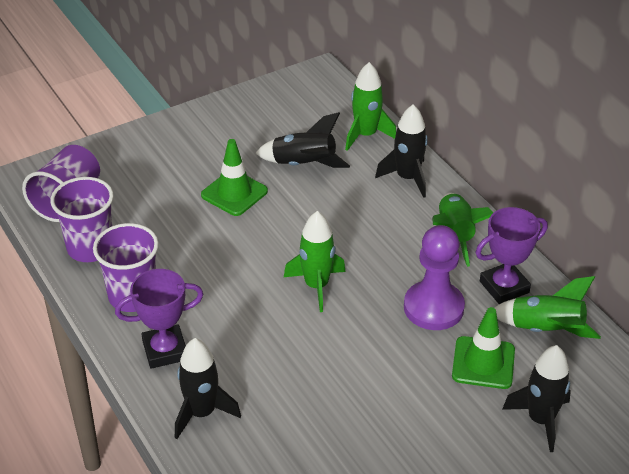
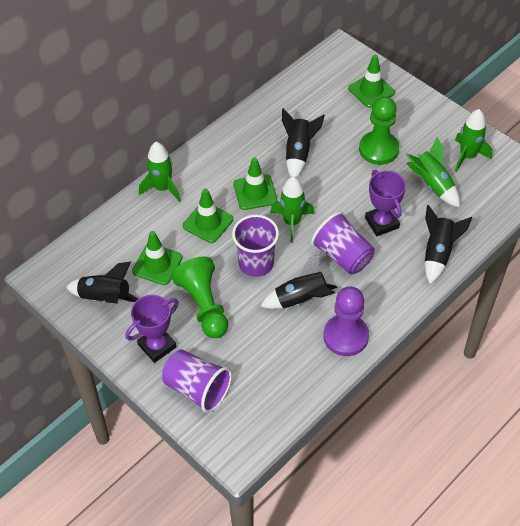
green pawn: 0 -> 2
green traffic cone: 2 -> 4

